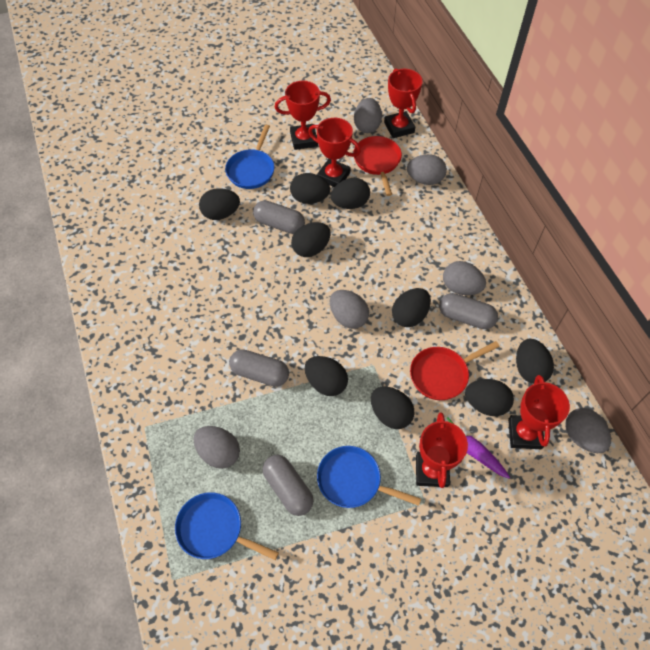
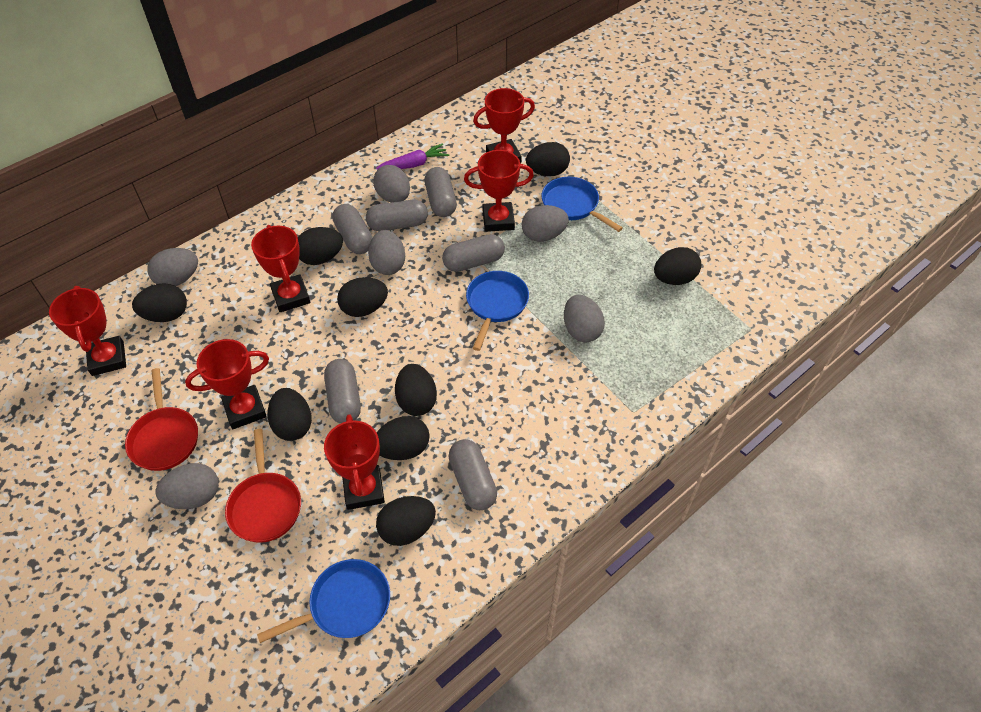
grey capsule: 4 -> 6
red trophy: 5 -> 6

